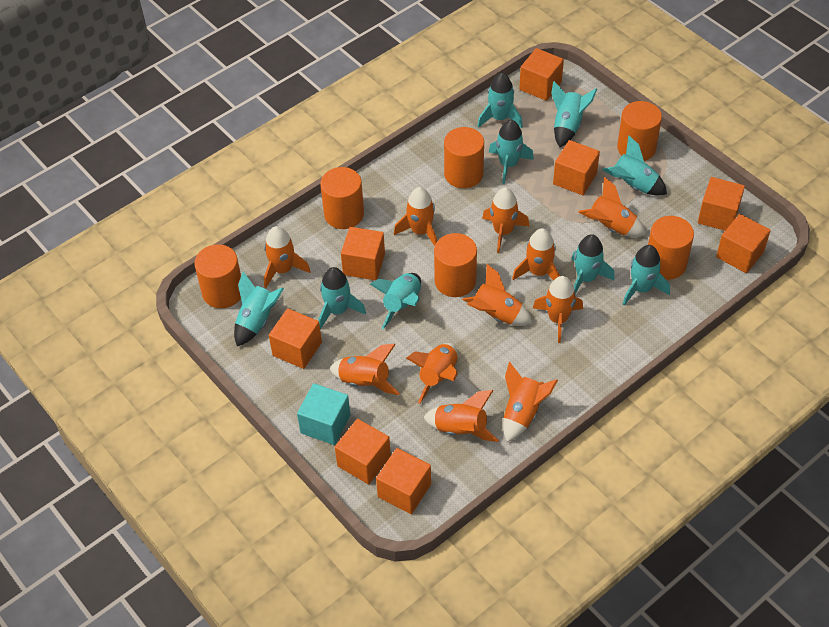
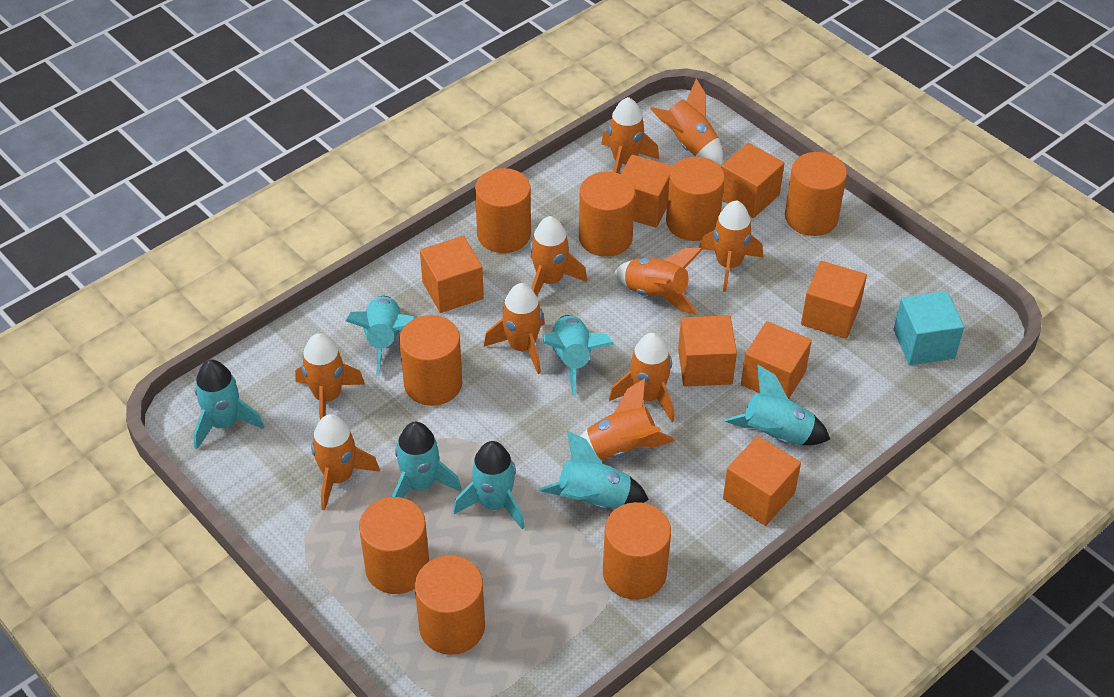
orange cube: 8 -> 7
orange cylinder: 6 -> 8
orange rocket: 11 -> 10
turquoise rocket: 9 -> 7

